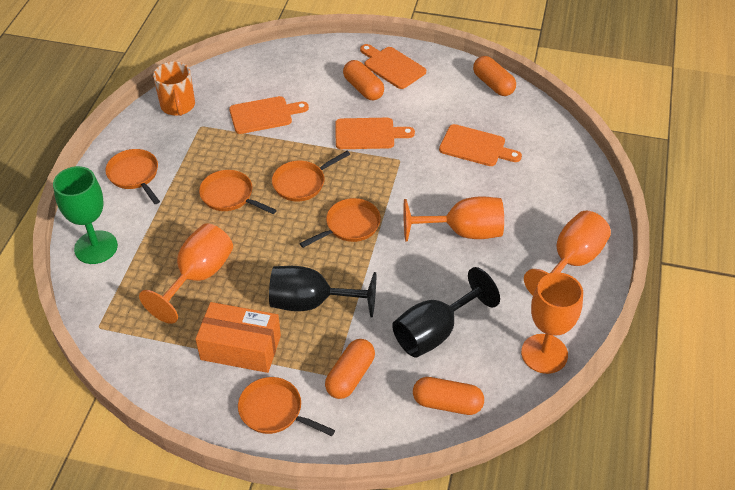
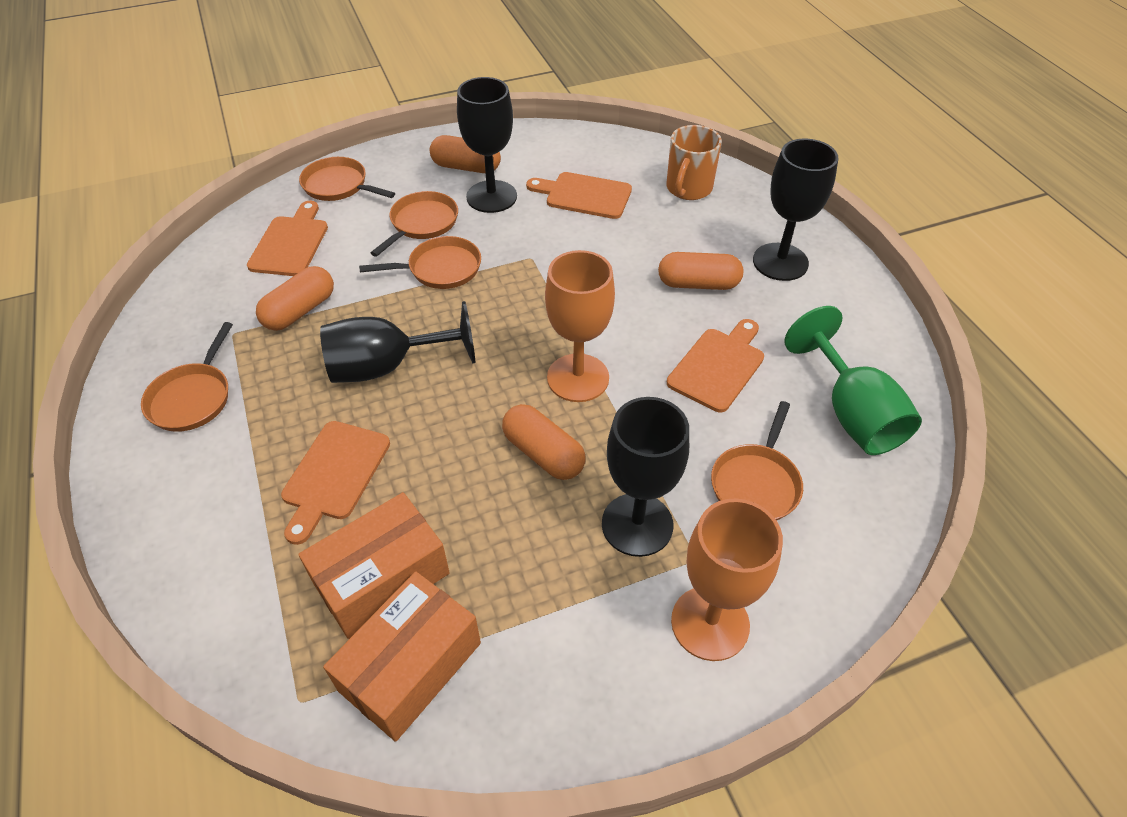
black goblet: 2 -> 4
orange box: 1 -> 2
orange goblet: 4 -> 2

